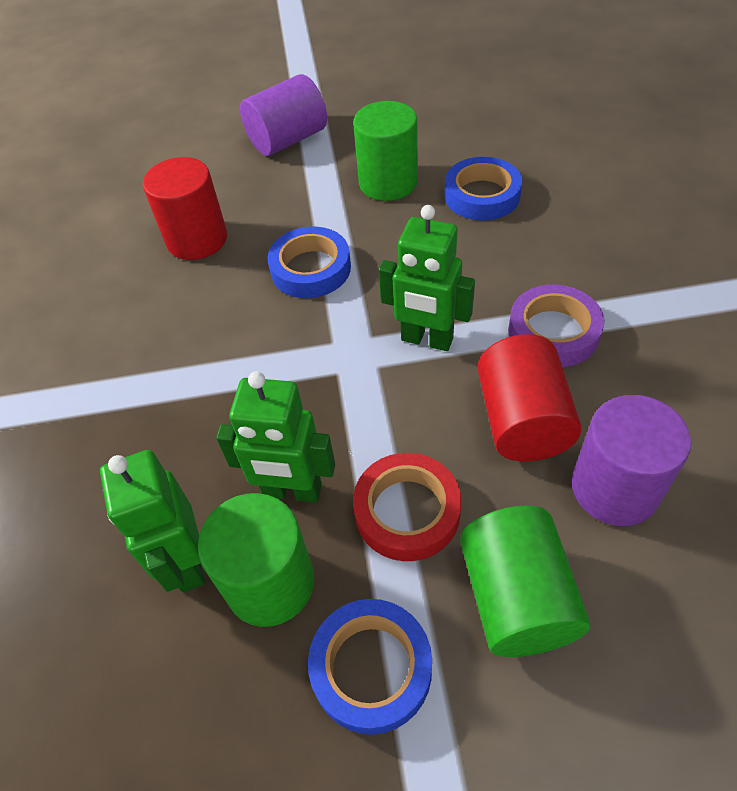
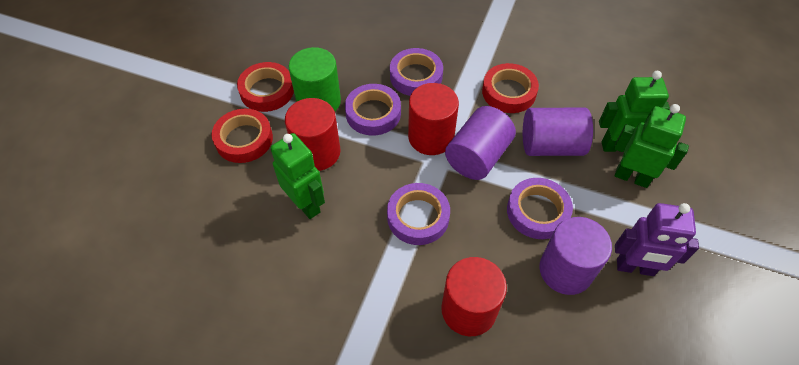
blue tape: 3 -> 0
green cylinder: 3 -> 1
purple cylinder: 2 -> 3
purple robot: 0 -> 1
purple tape: 1 -> 4
red cylinder: 2 -> 3
red tape: 1 -> 3

